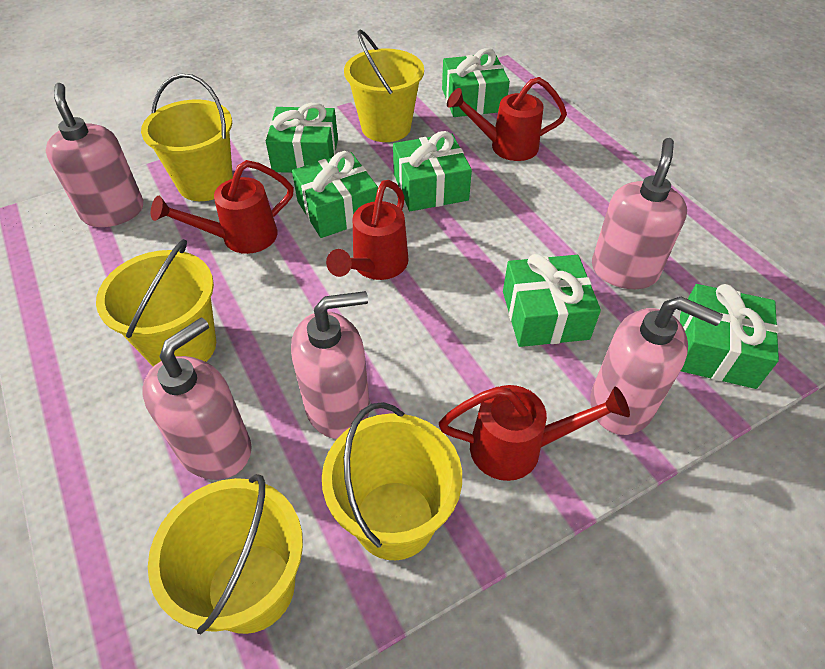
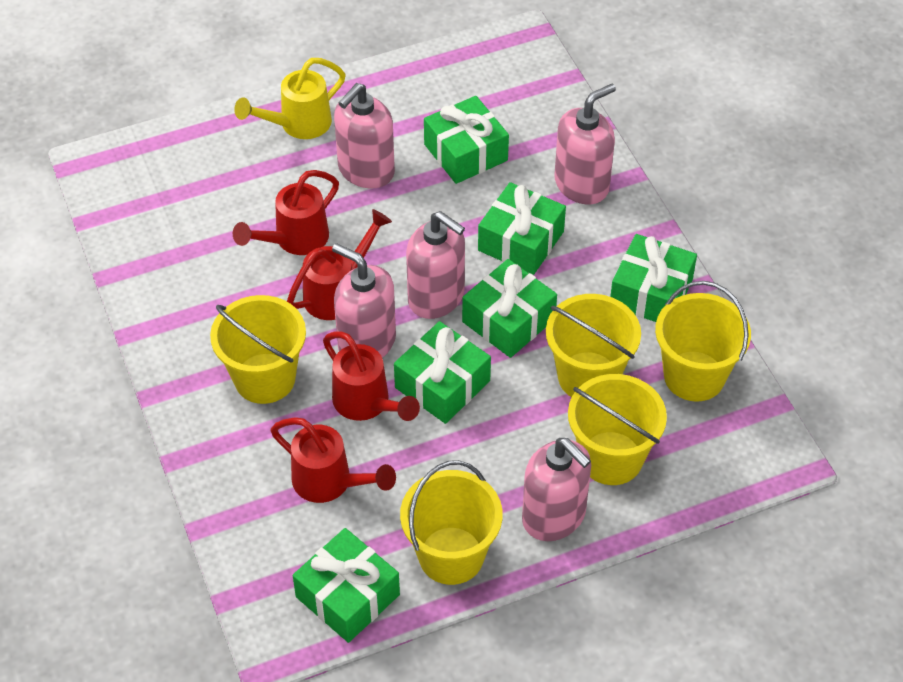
yellow watering can: 0 -> 1

